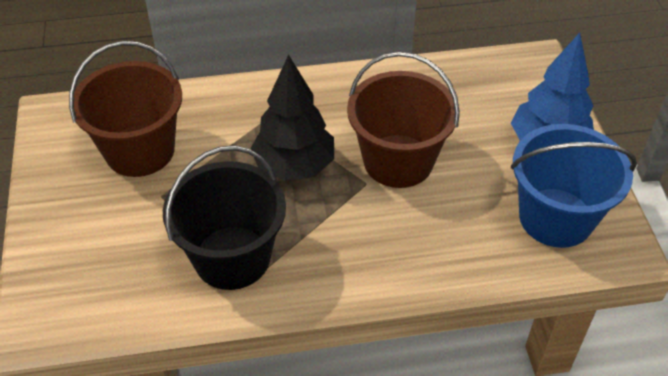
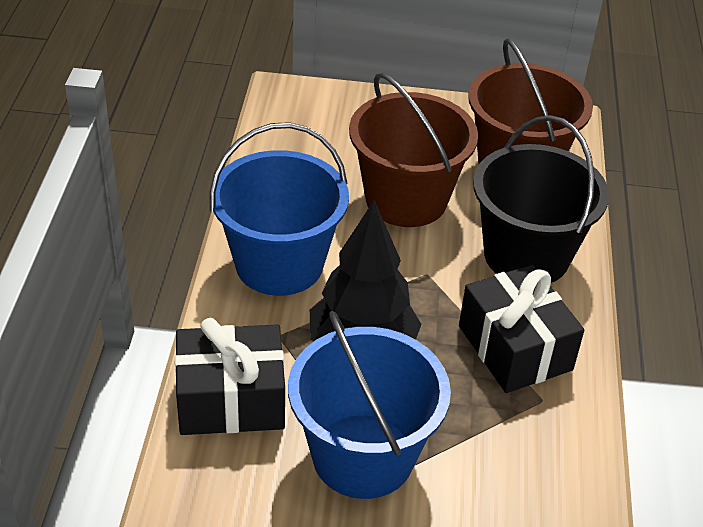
black gift: 0 -> 2
blue bucket: 1 -> 2
blue tree: 1 -> 0

